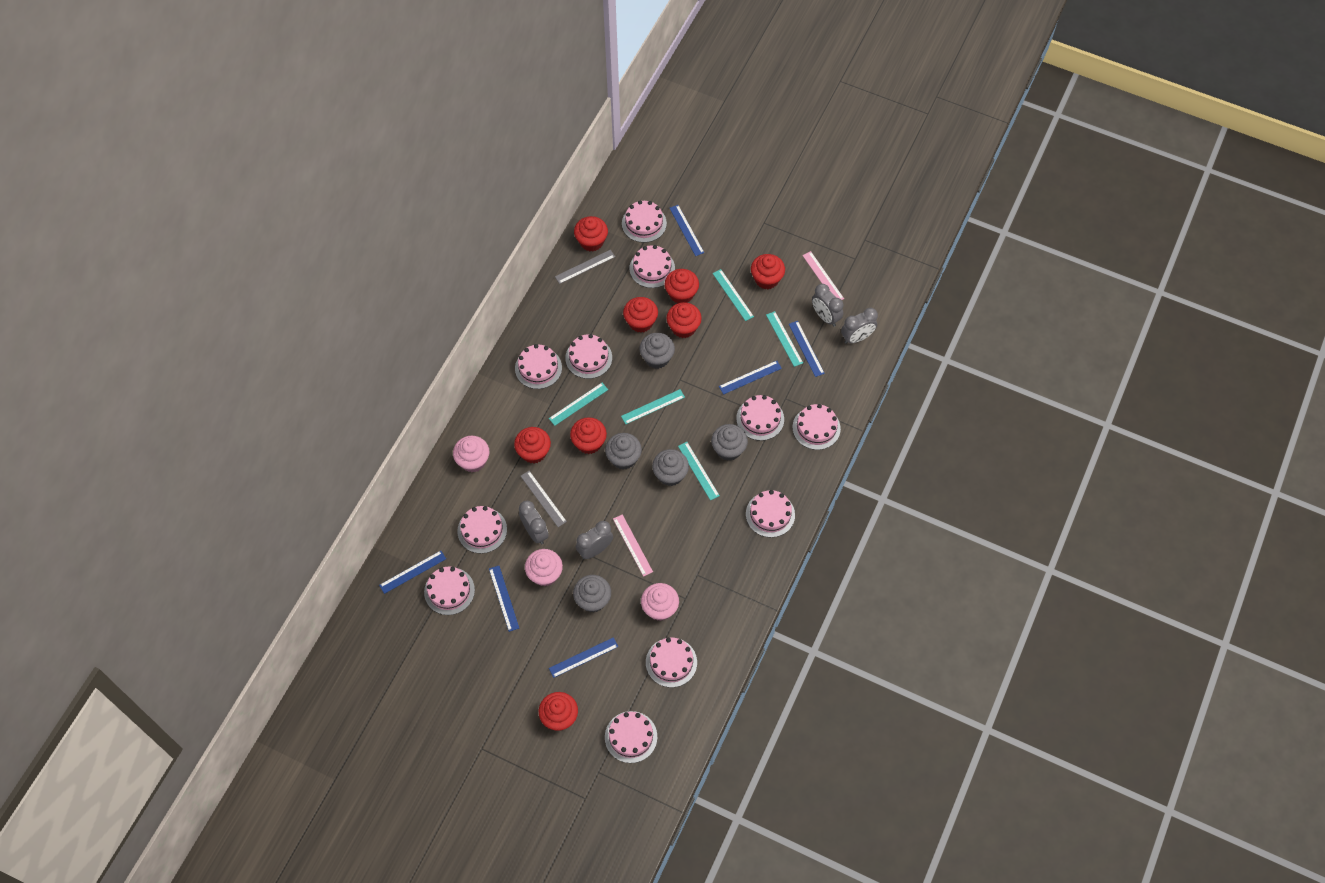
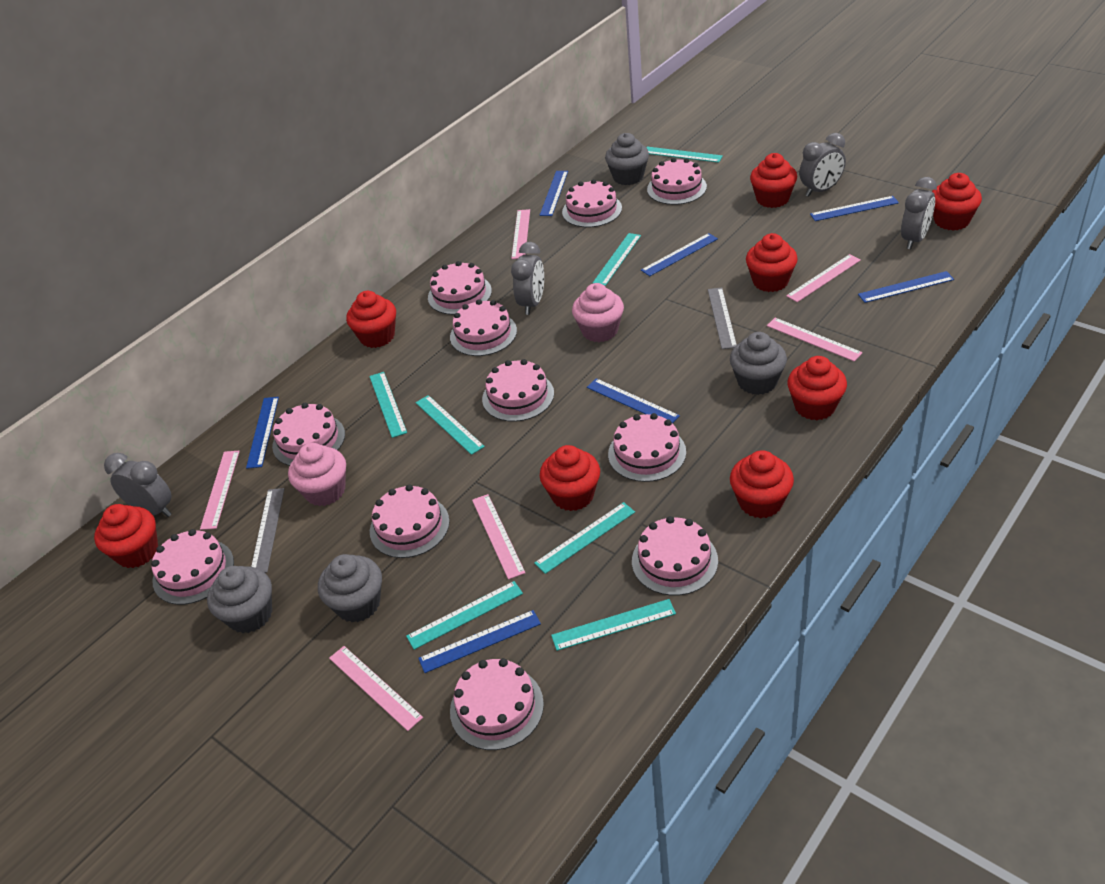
blue ruler: 6 -> 7
grey cupcake: 5 -> 4
pink cupcake: 3 -> 2
pink ruler: 2 -> 6
turquoise ruler: 5 -> 7

